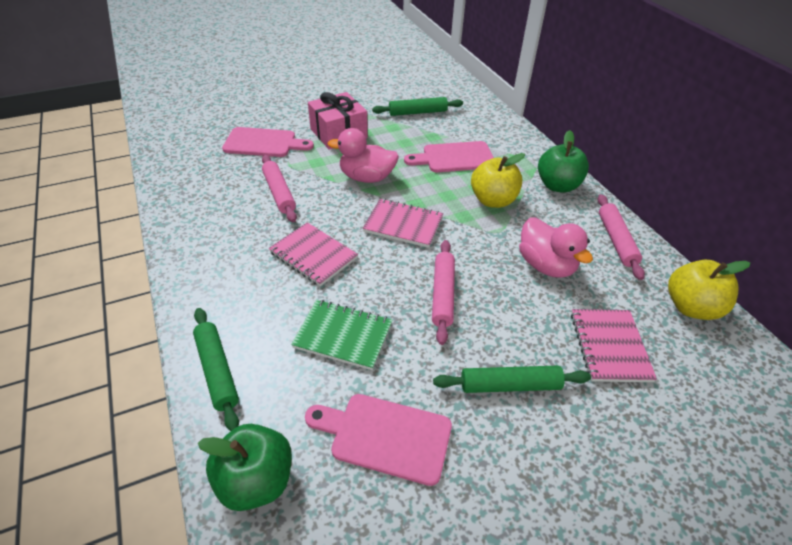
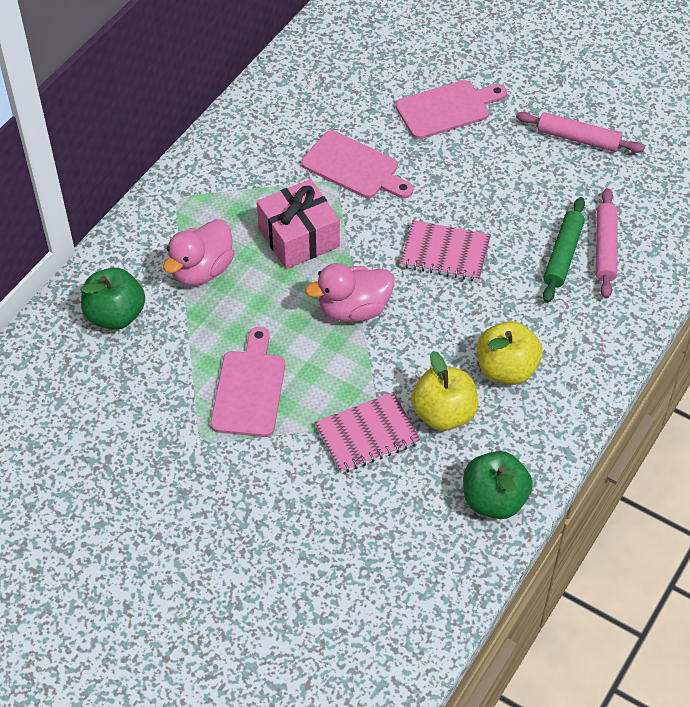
green notebook: 1 -> 0
green rolling pin: 3 -> 1
pink notebook: 3 -> 2
pink rolling pin: 3 -> 2

